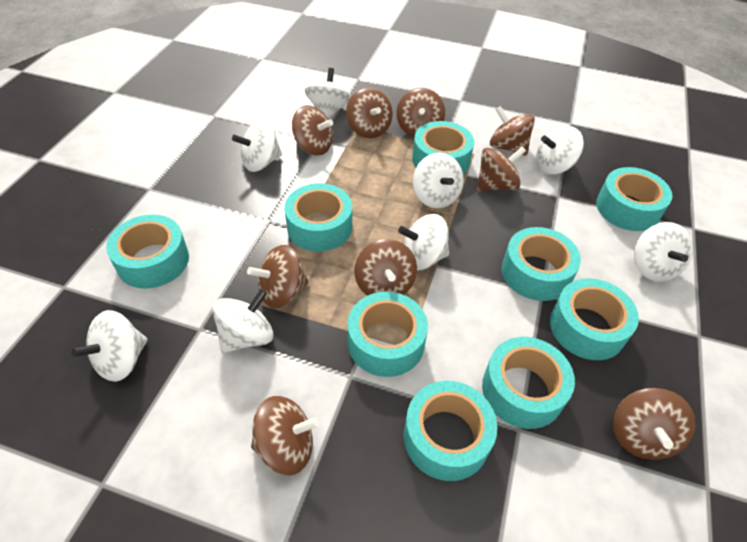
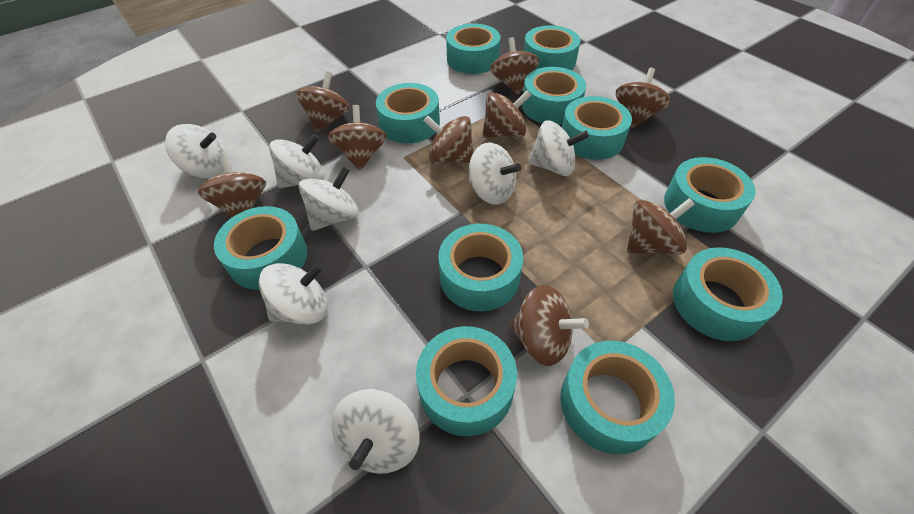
turquoise tape: 9 -> 11
white spinning top: 8 -> 7

